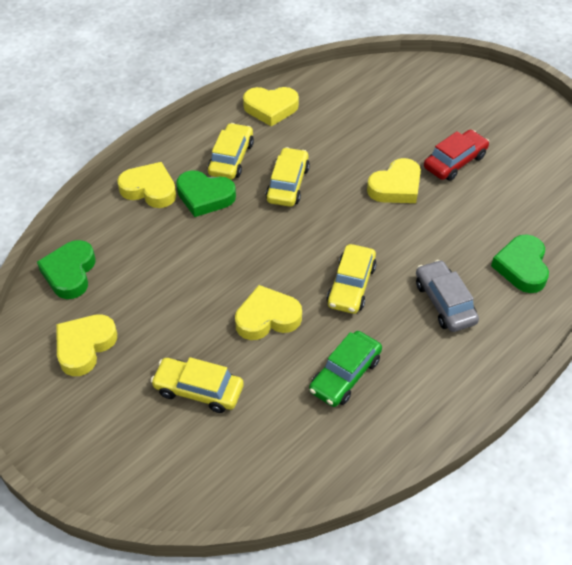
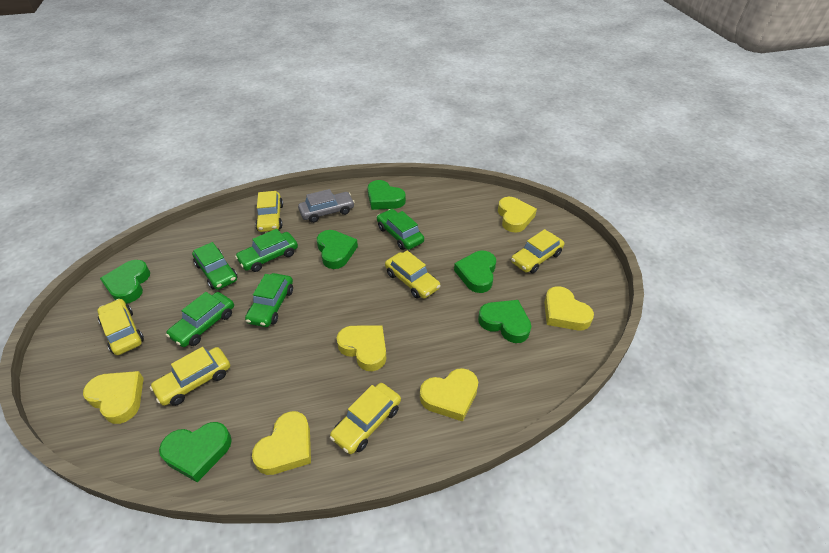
green car: 1 -> 5
green heart: 3 -> 6
red car: 1 -> 0
yellow car: 4 -> 6
yellow heart: 5 -> 6

